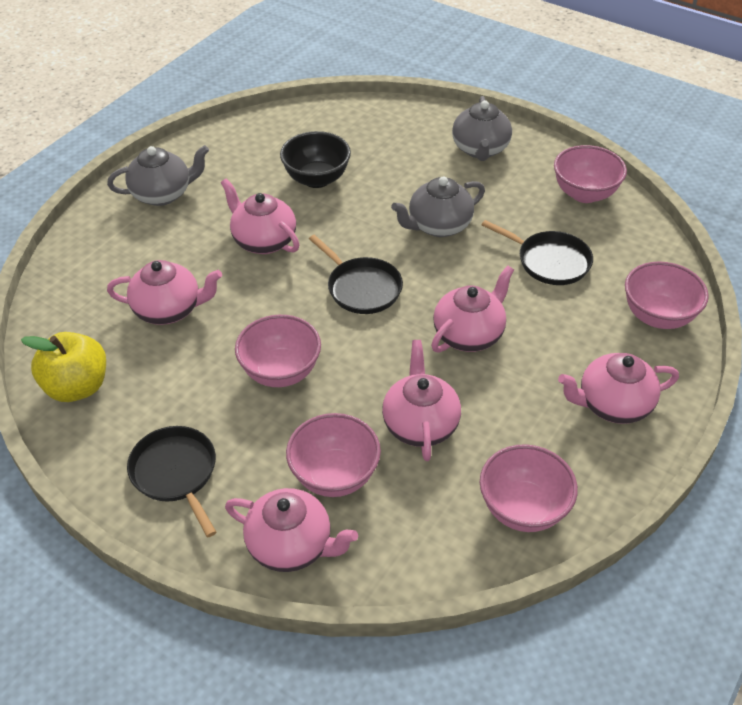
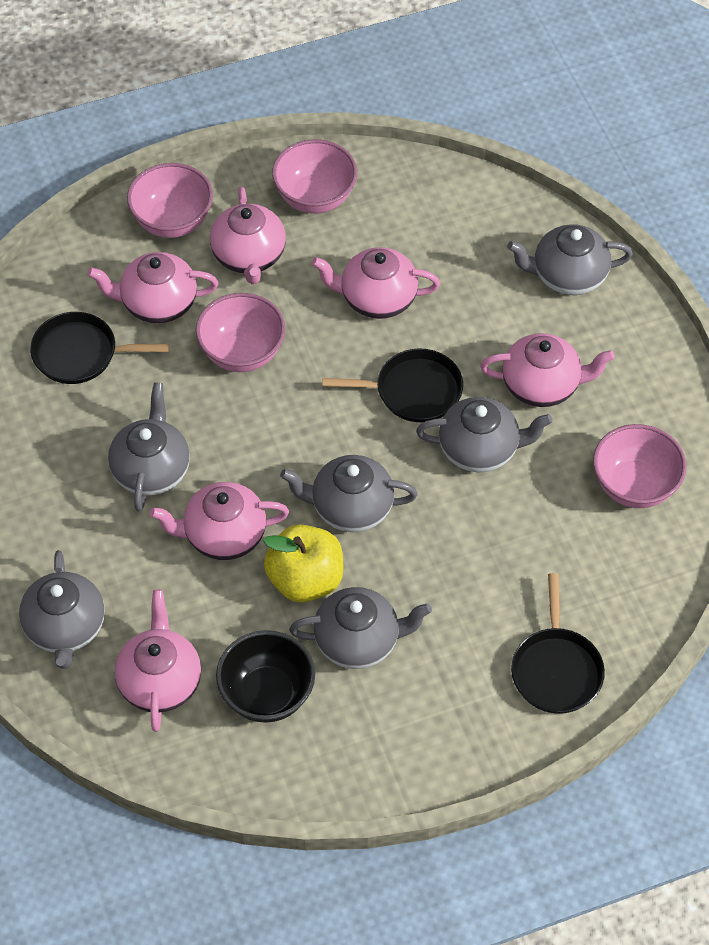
grey teapot: 3 -> 6
pink bowl: 5 -> 4

